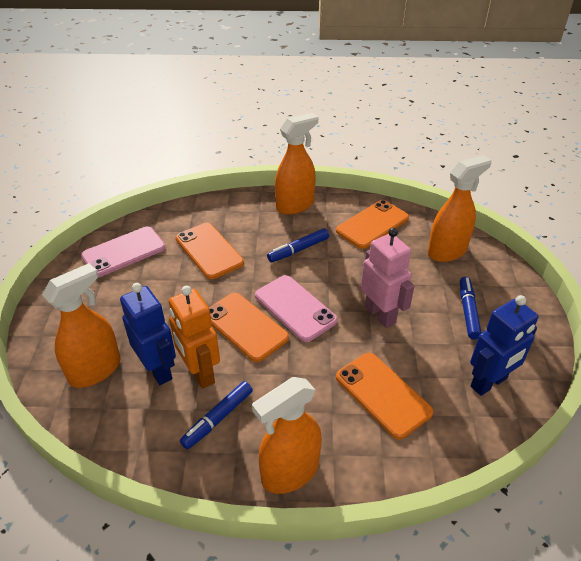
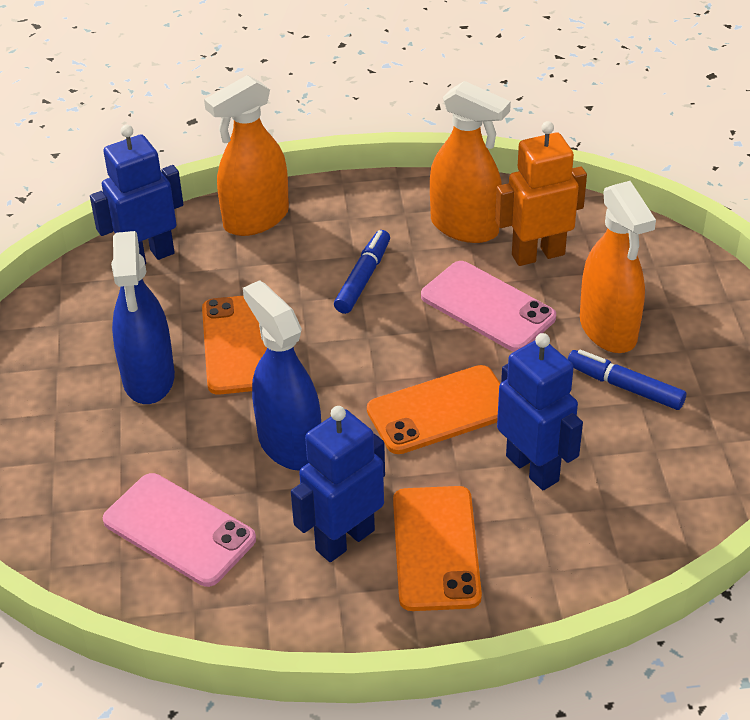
blue marker: 3 -> 2
blue robot: 2 -> 3
blue spray bottle: 0 -> 2
orange phone: 4 -> 3
orange spray bottle: 4 -> 3
pink robot: 1 -> 0

